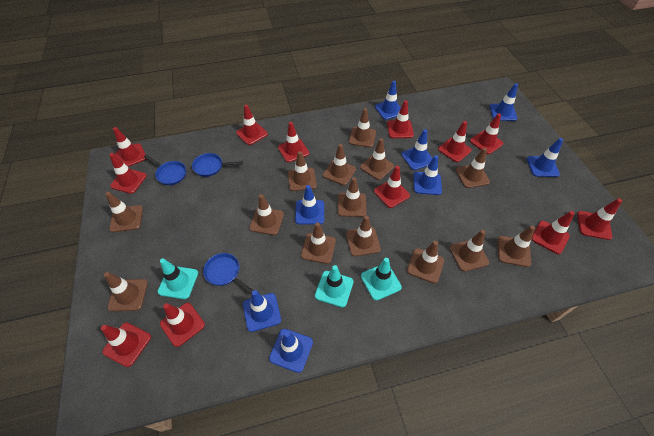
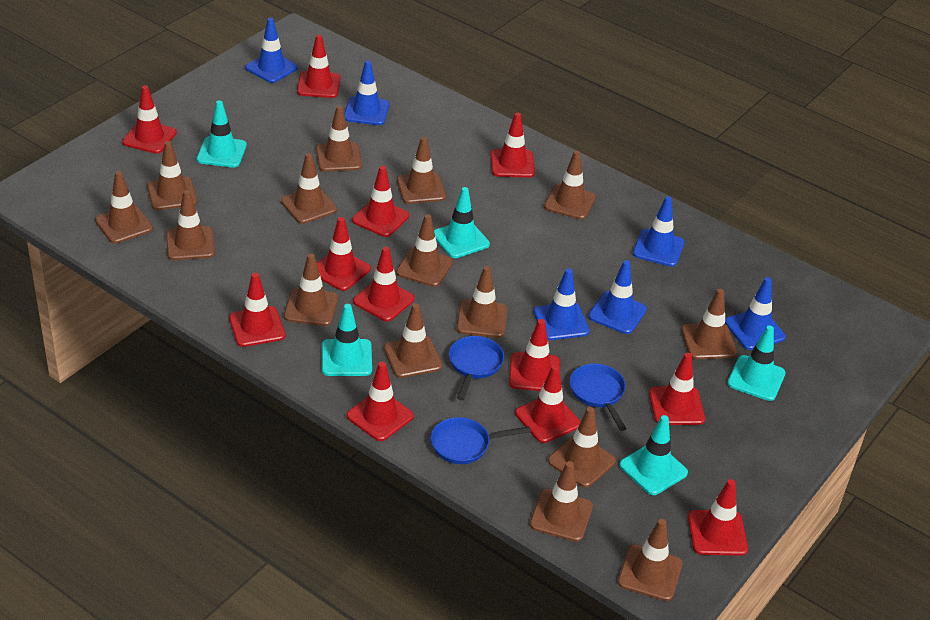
blue traffic cone: 8 -> 6
brown traffic cone: 14 -> 15
turquoise traffic cone: 3 -> 5

